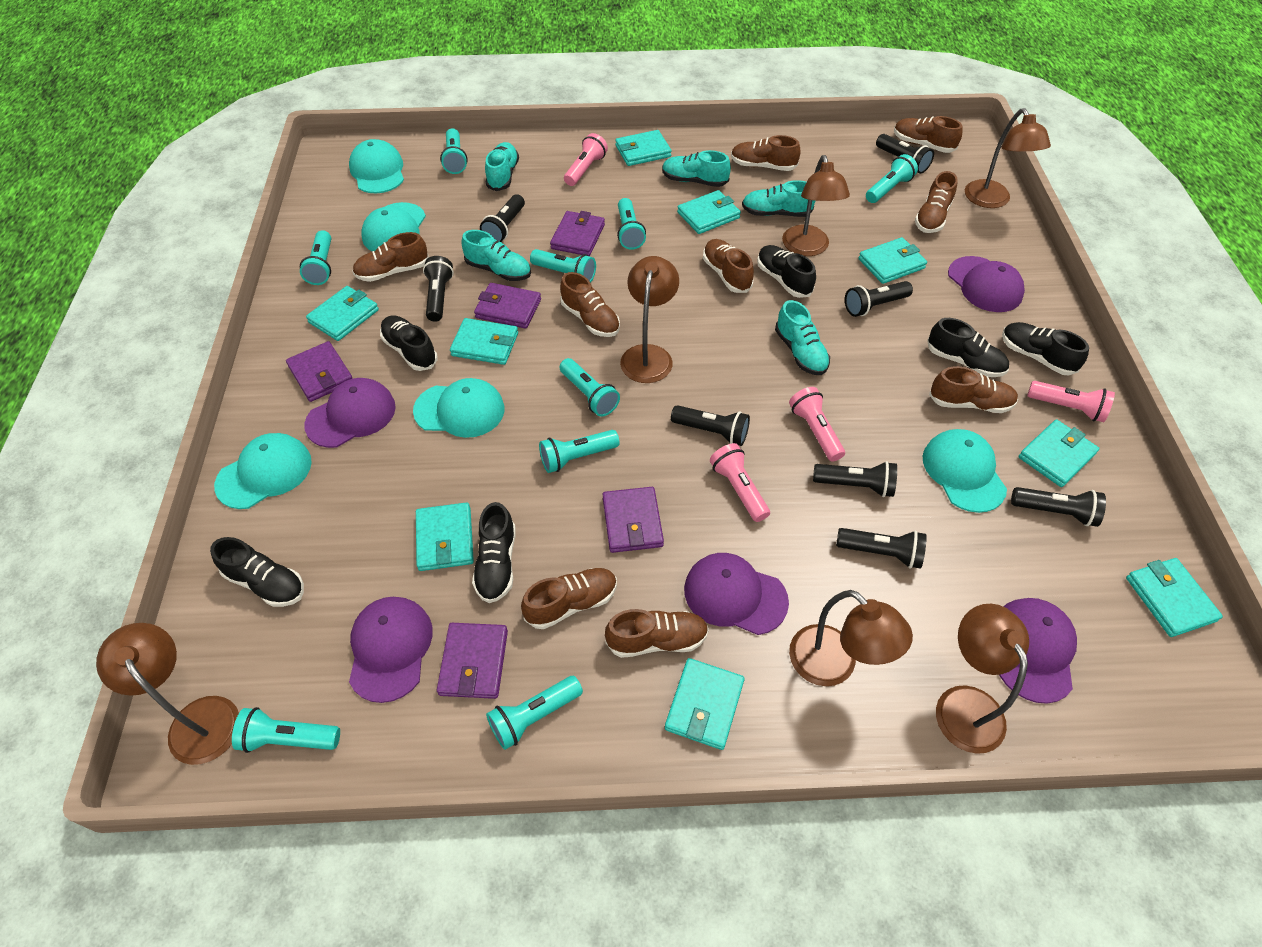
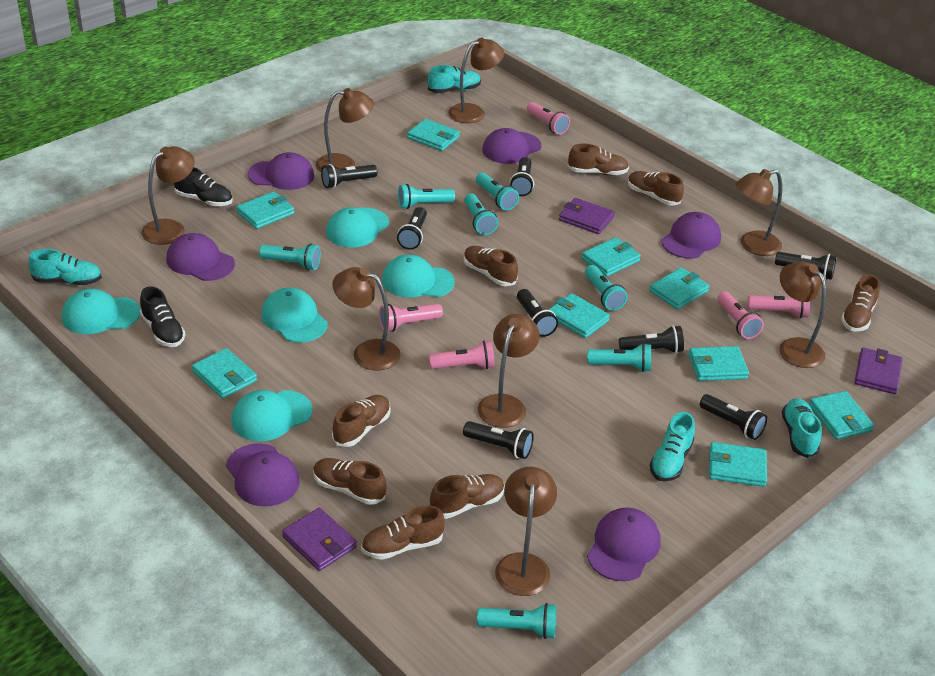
black shoe: 6 -> 2
brown lamp: 6 -> 8
brown shoe: 9 -> 8
pink flashlight: 4 -> 5
purple cap: 5 -> 6
purple wallet: 5 -> 3
turquoise flashlight: 9 -> 7
turquoise shoe: 5 -> 4

